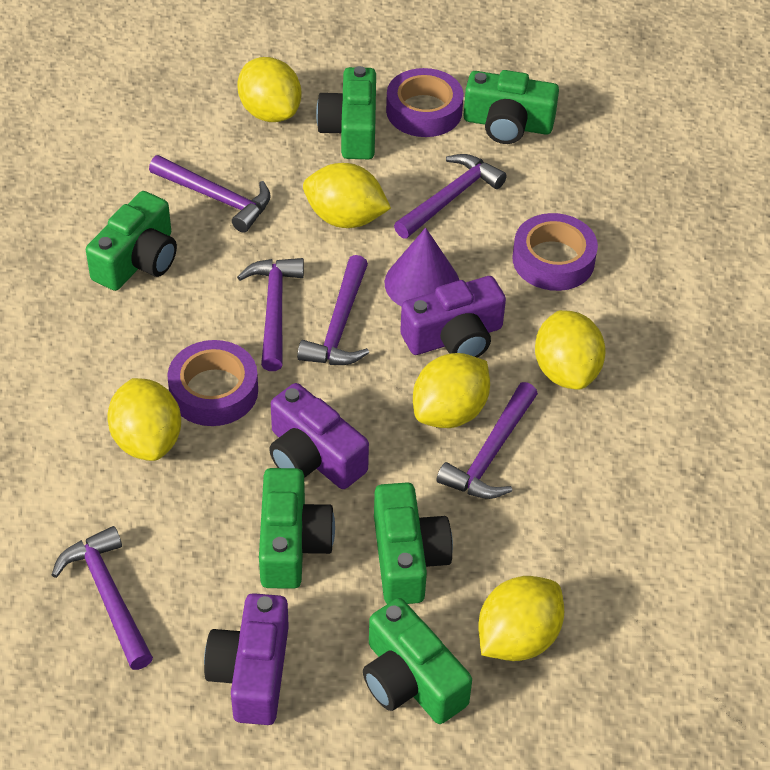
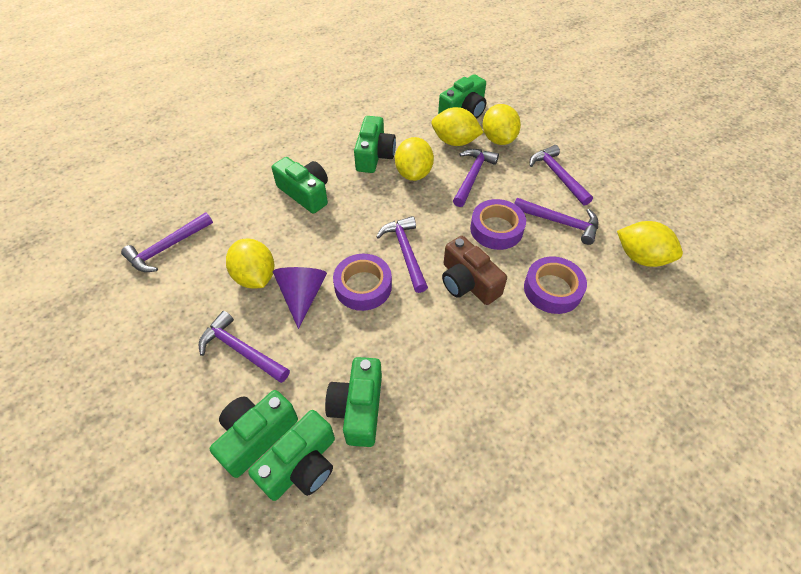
brown camera: 0 -> 1
purple camera: 3 -> 0
yellow lemon: 6 -> 5

